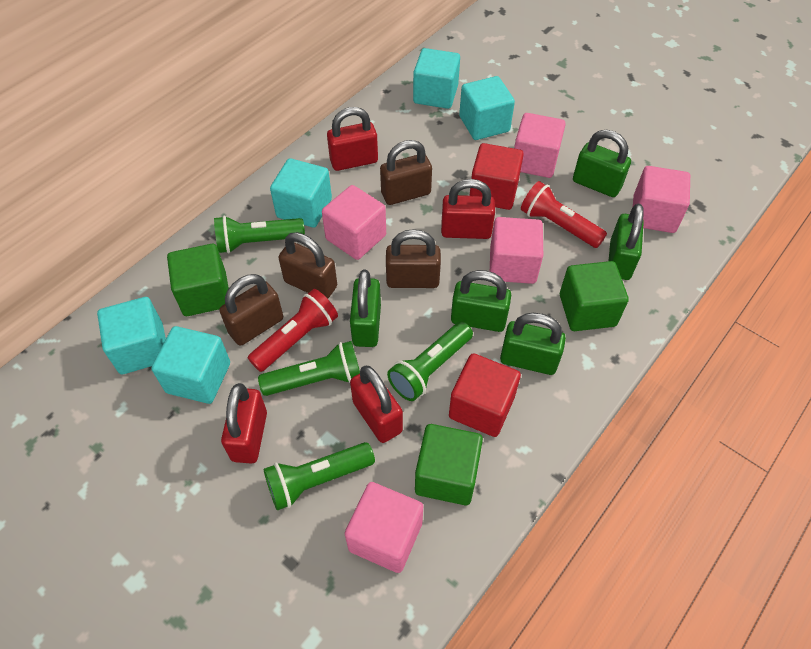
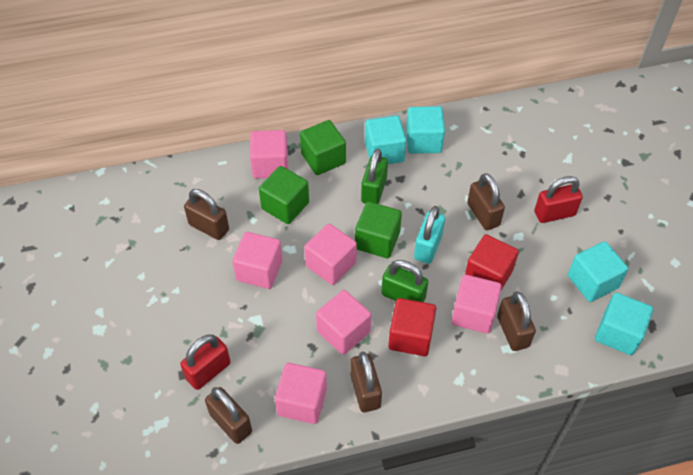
brown padlock: 4 -> 5
green flashlight: 4 -> 0
green padlock: 5 -> 2
pink cube: 5 -> 6
red flashlight: 2 -> 0
red padlock: 4 -> 2
turquoise cube: 5 -> 4
turquoise padlock: 0 -> 1

